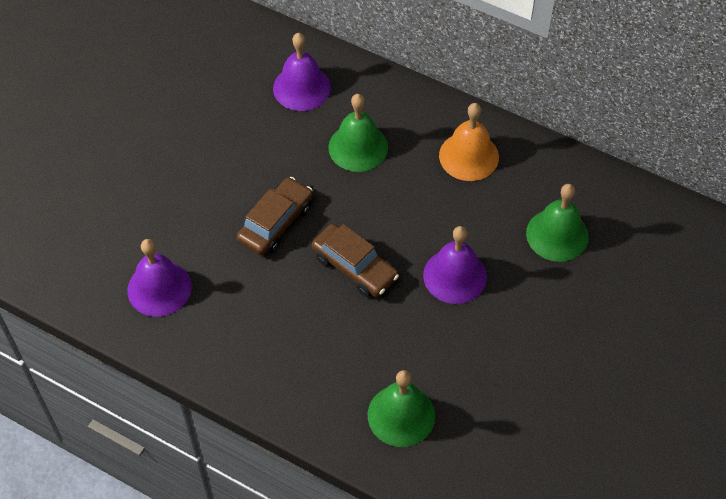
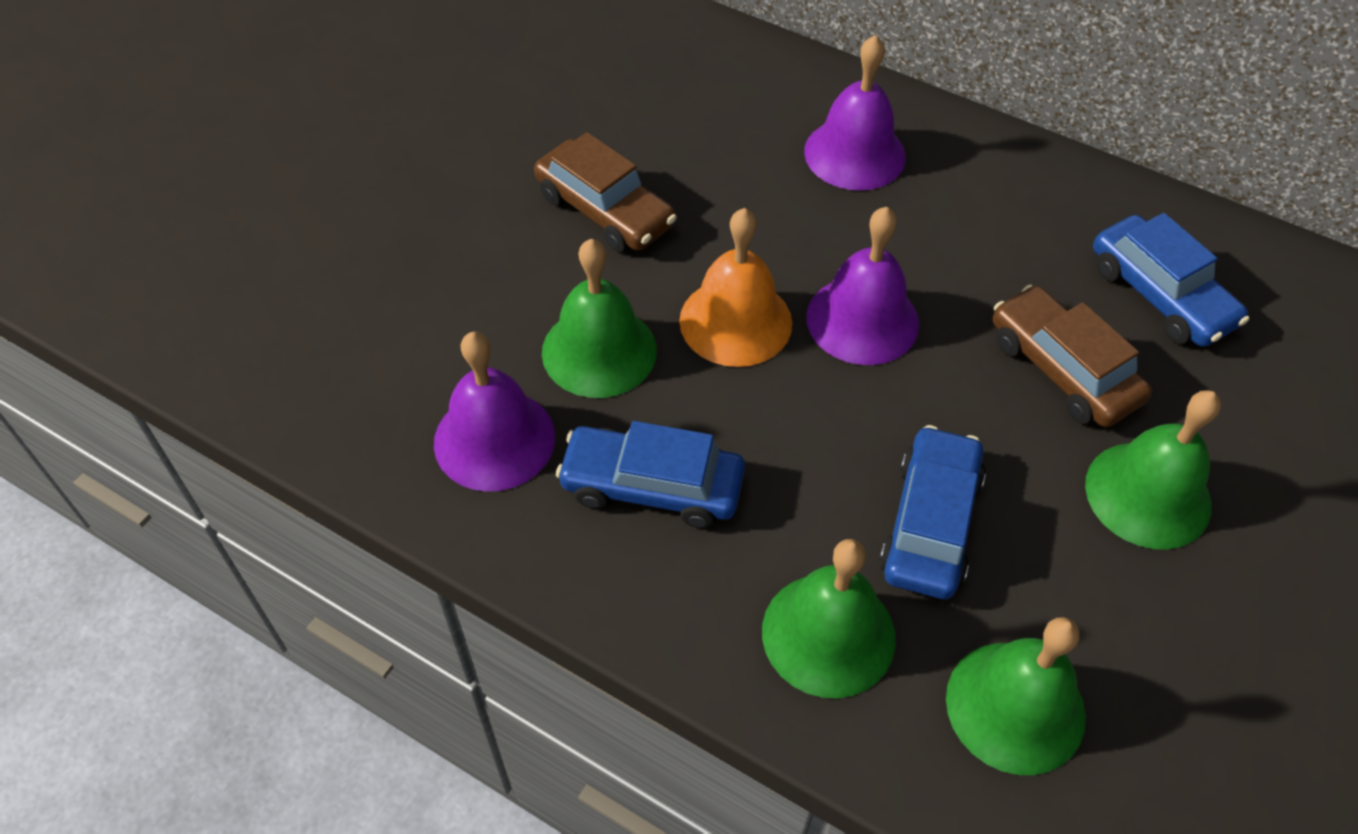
blue car: 0 -> 3
green bell: 3 -> 4

